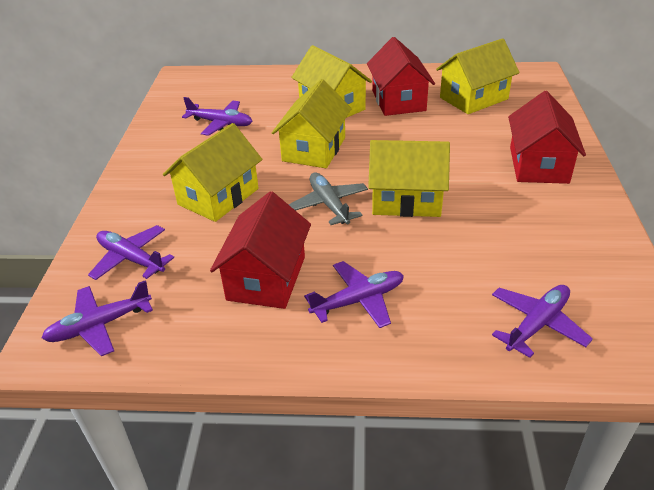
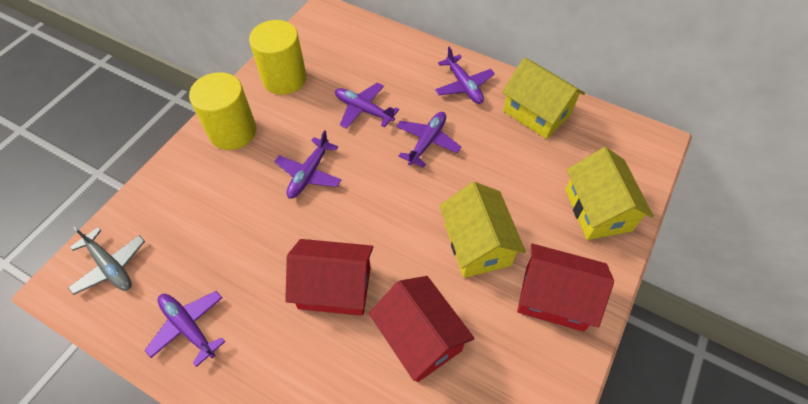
yellow cylinder: 0 -> 2
yellow house: 5 -> 3

